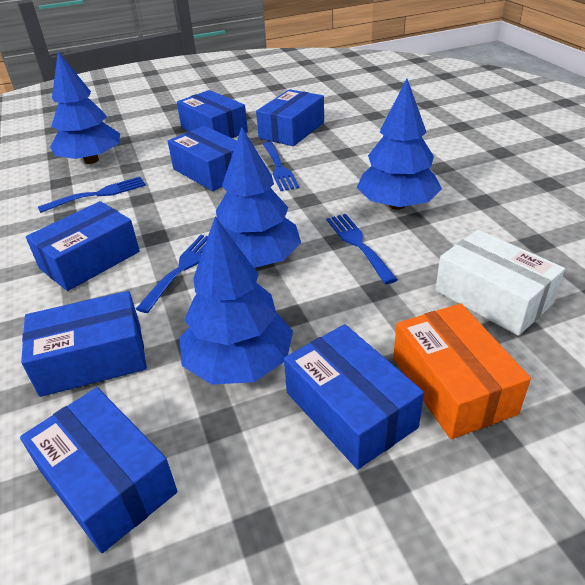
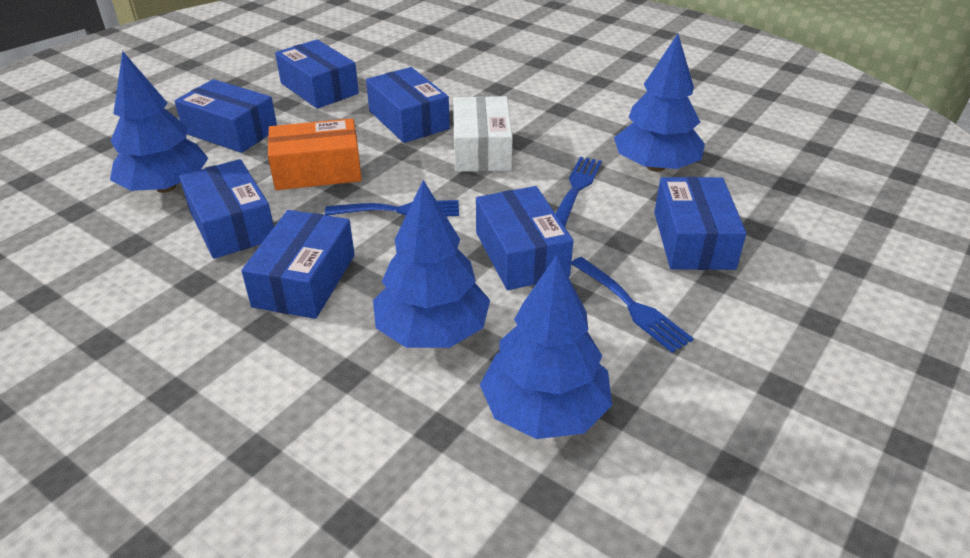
blue fork: 4 -> 3

